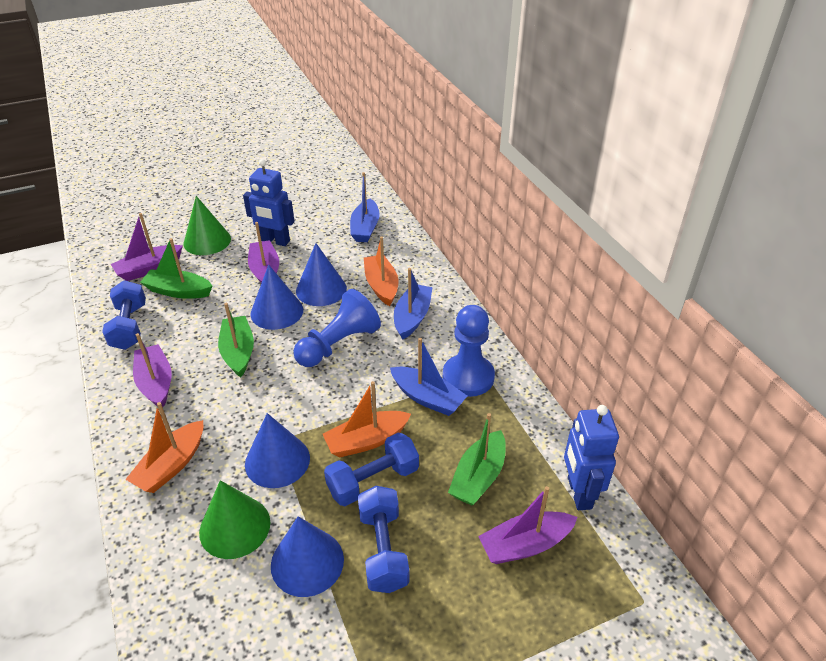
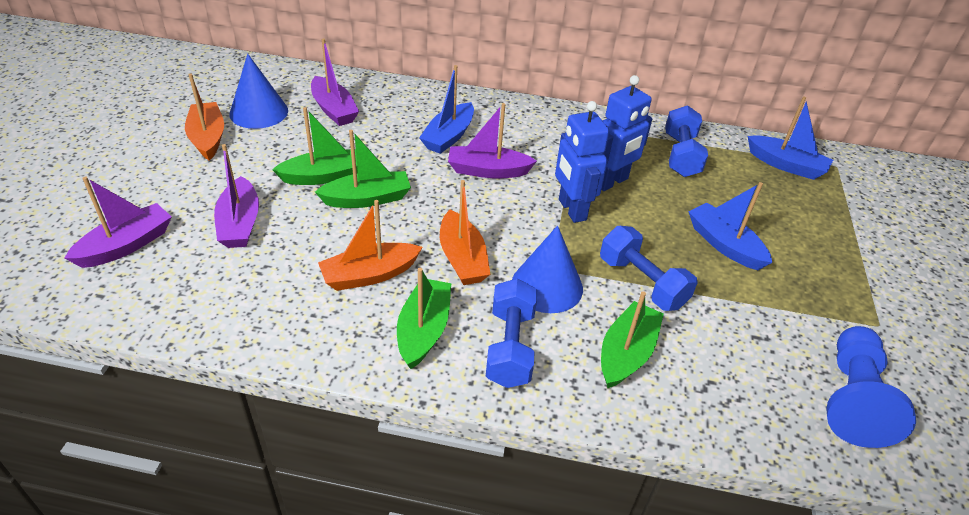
blue cone: 4 -> 2
blue pawn: 2 -> 1
green boat: 3 -> 4
green cone: 2 -> 0

